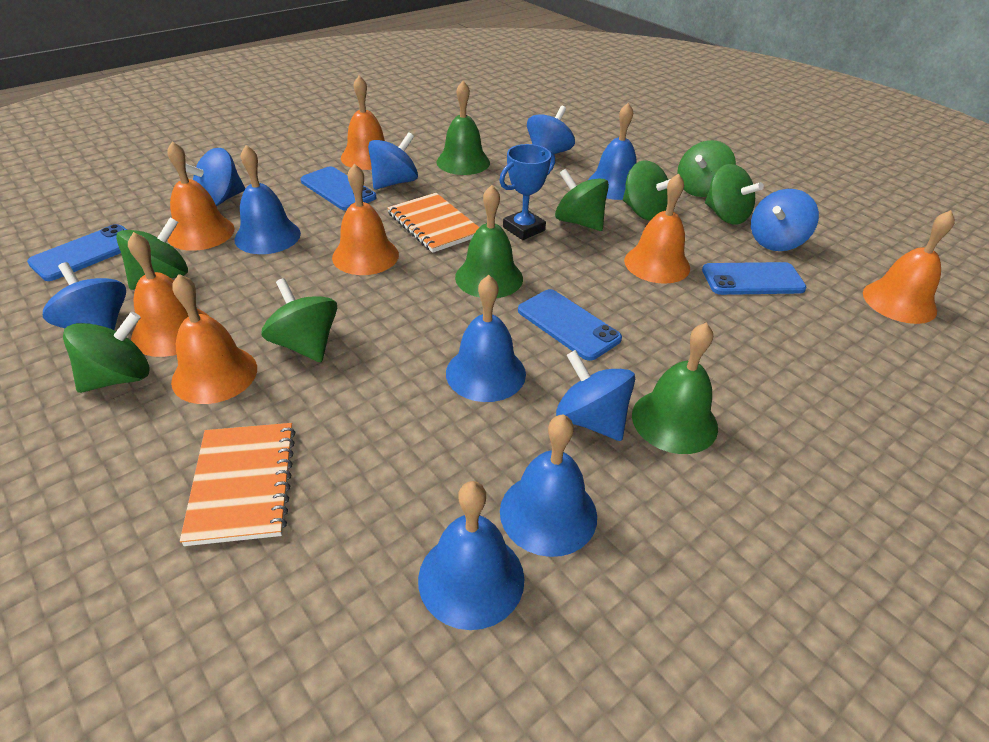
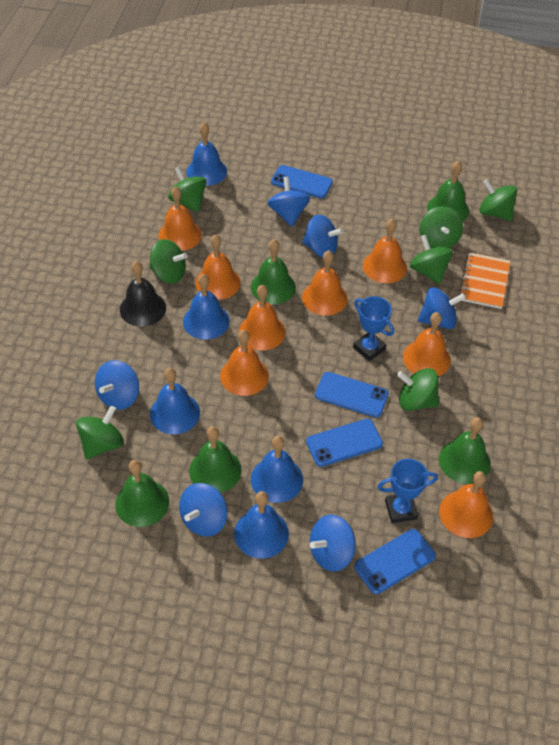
black bell: 0 -> 1
blue trophy: 1 -> 2
green bell: 3 -> 5
orange bell: 7 -> 8
orange notebook: 2 -> 1

